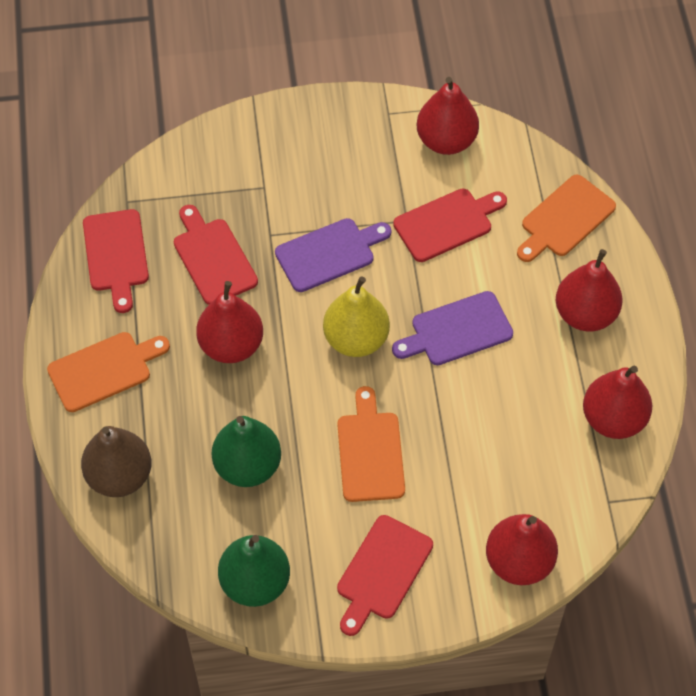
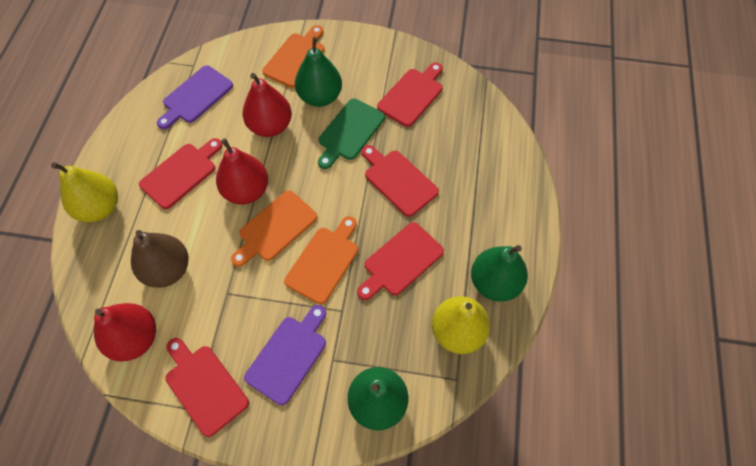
green cutting board: 0 -> 1
green pear: 2 -> 3
red cutting board: 4 -> 5
red pear: 5 -> 3
yellow pear: 1 -> 2

